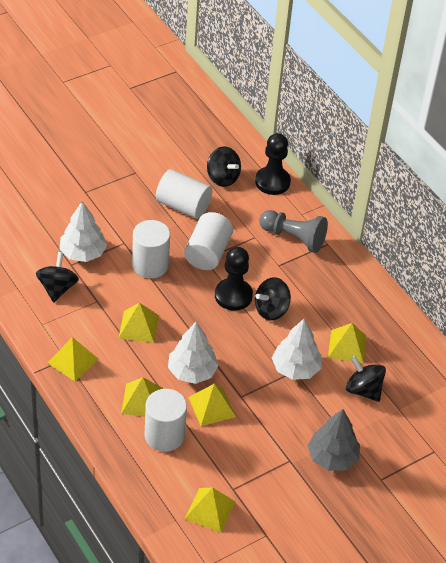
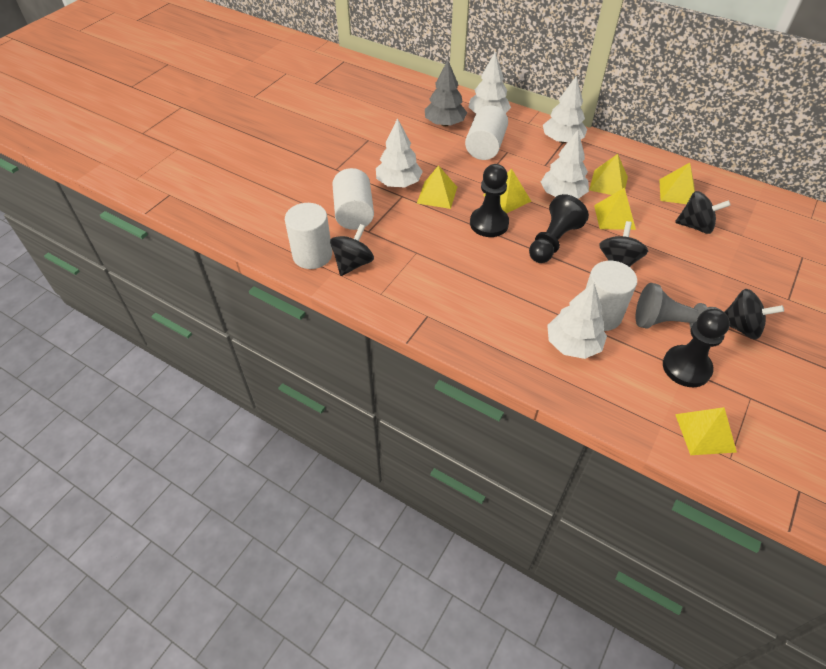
black pawn: 2 -> 3
white tree: 3 -> 5

